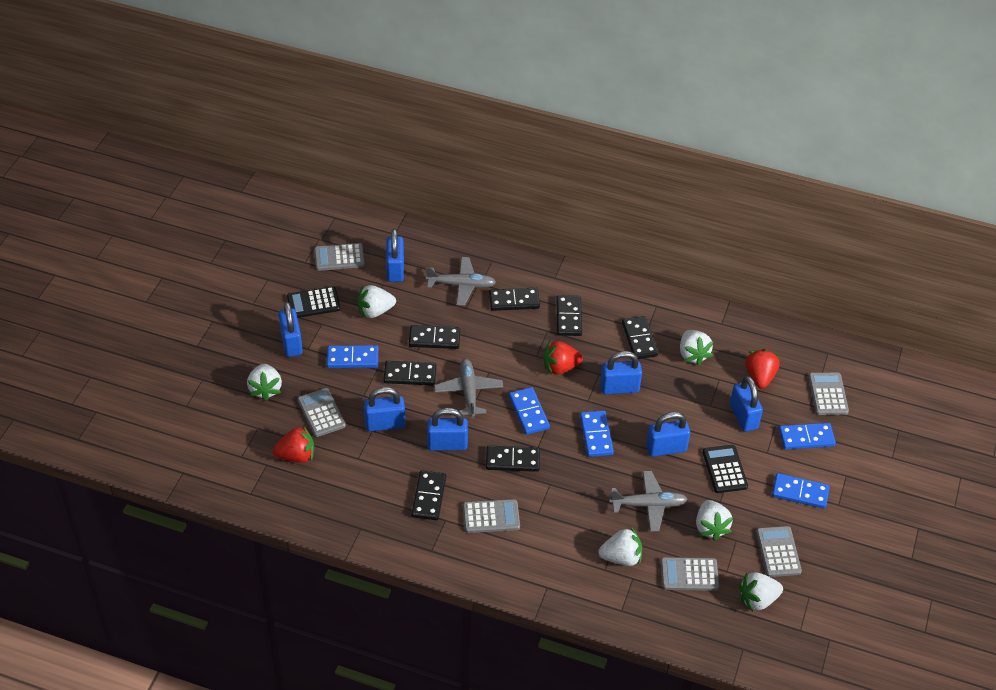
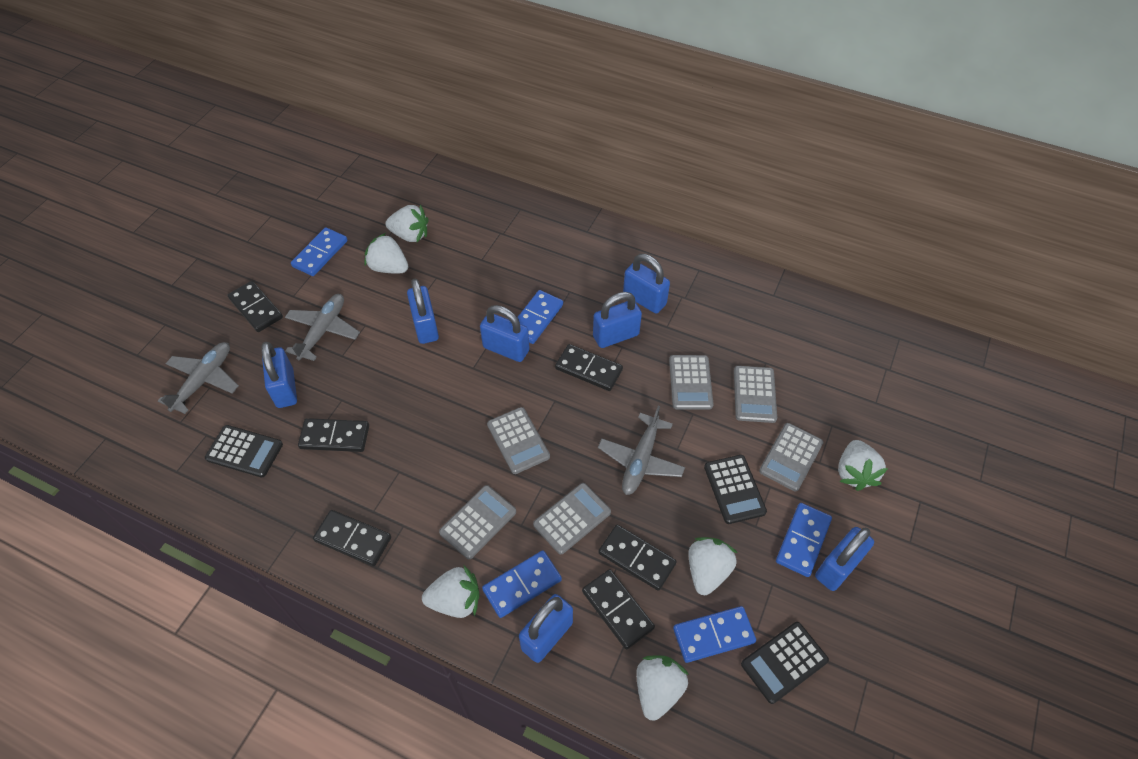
black calculator: 2 -> 3
black domino: 7 -> 6
red strawberry: 3 -> 0

